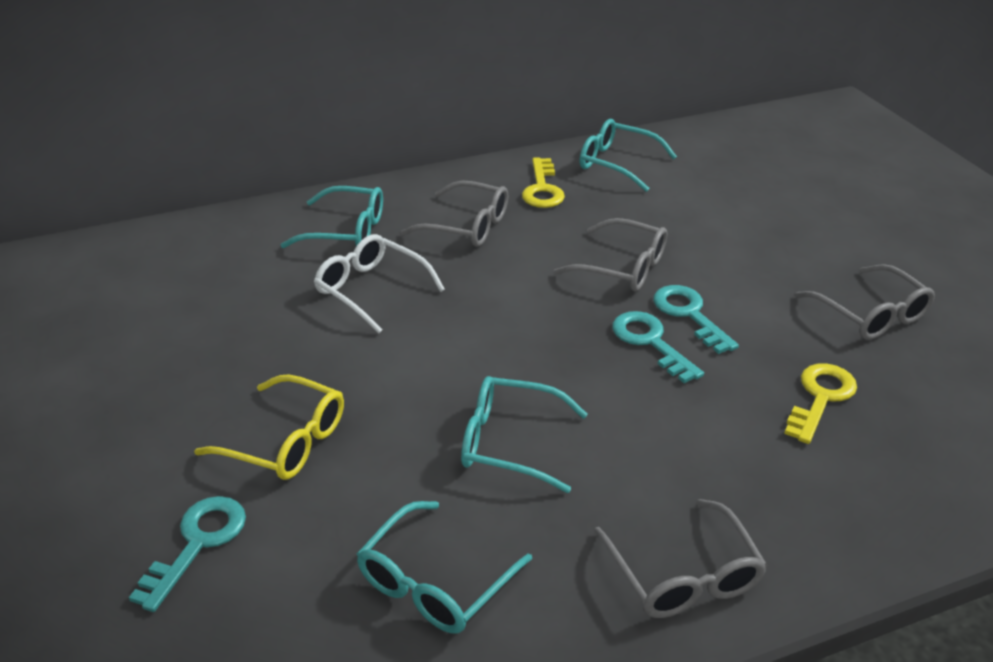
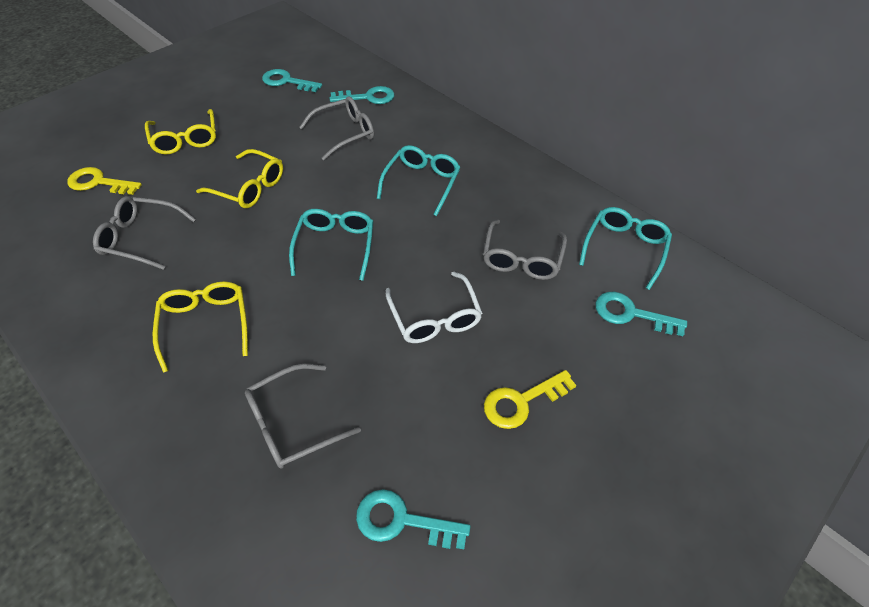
turquoise glasses: 4 -> 3
turquoise key: 3 -> 4
yellow glasses: 1 -> 3

